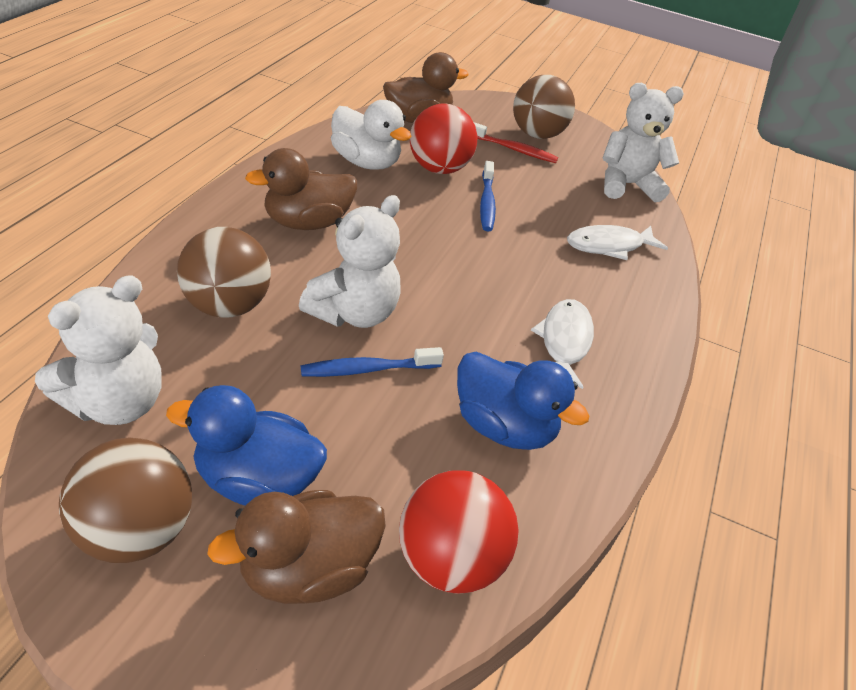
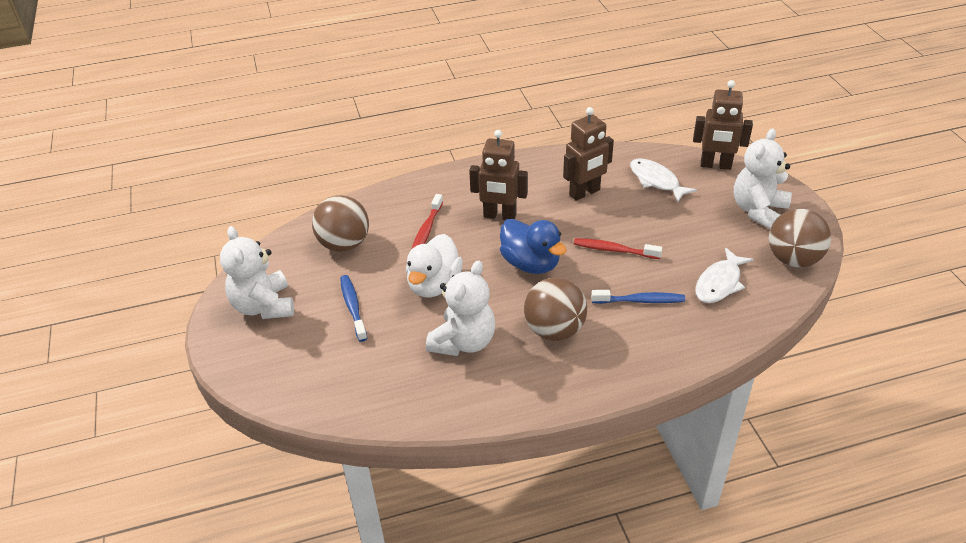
blue duck: 2 -> 1
brown duck: 3 -> 0
brown robot: 0 -> 3
red ball: 2 -> 0
red toothbrush: 1 -> 2

